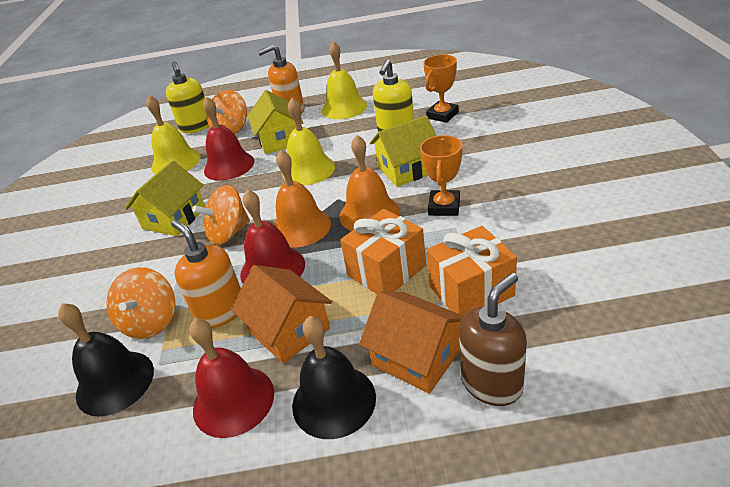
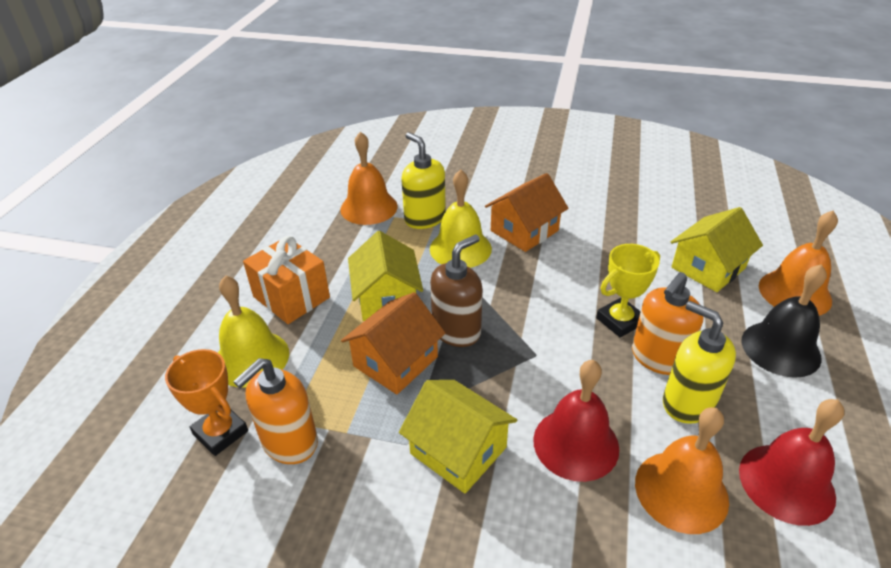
black bell: 2 -> 1
orange bell: 2 -> 3
orange gift: 2 -> 1
orange spinning top: 3 -> 0
orange trophy: 2 -> 1
red bell: 3 -> 2
yellow bell: 3 -> 2
yellow trophy: 0 -> 1

